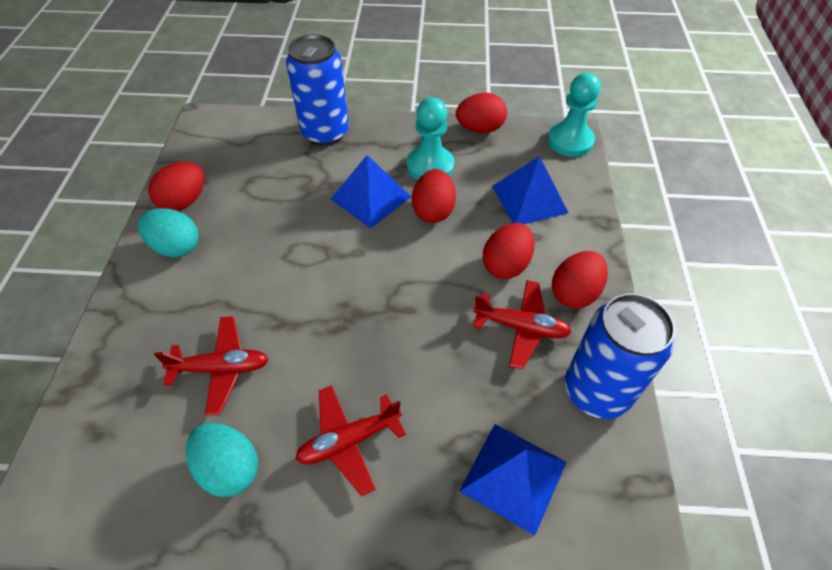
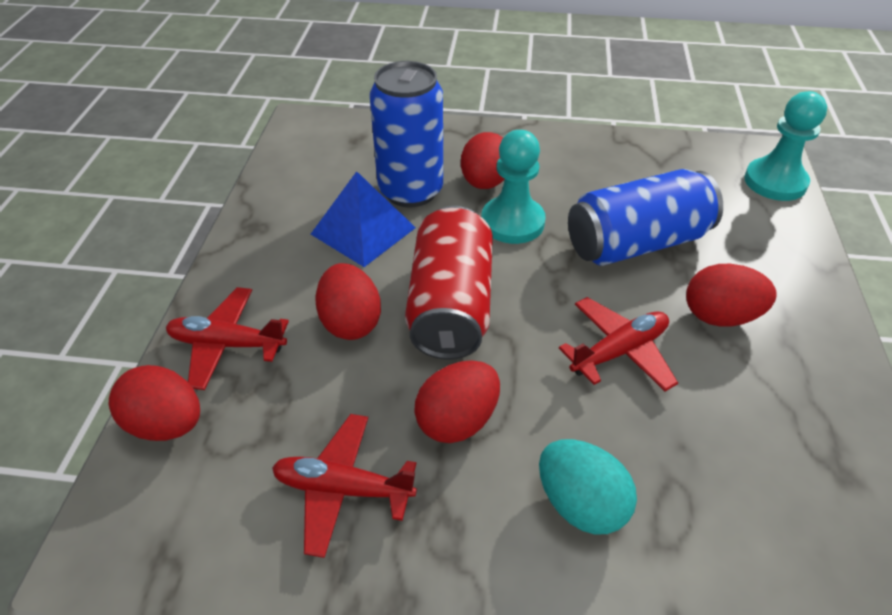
blue pyramid: 3 -> 1
red can: 0 -> 1
turquoise egg: 2 -> 1

